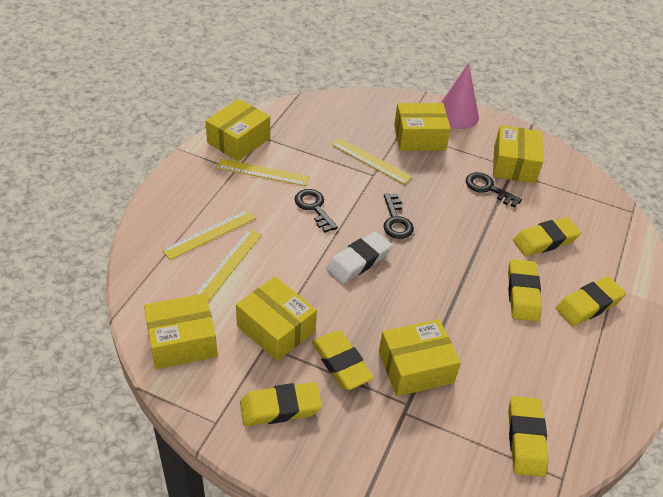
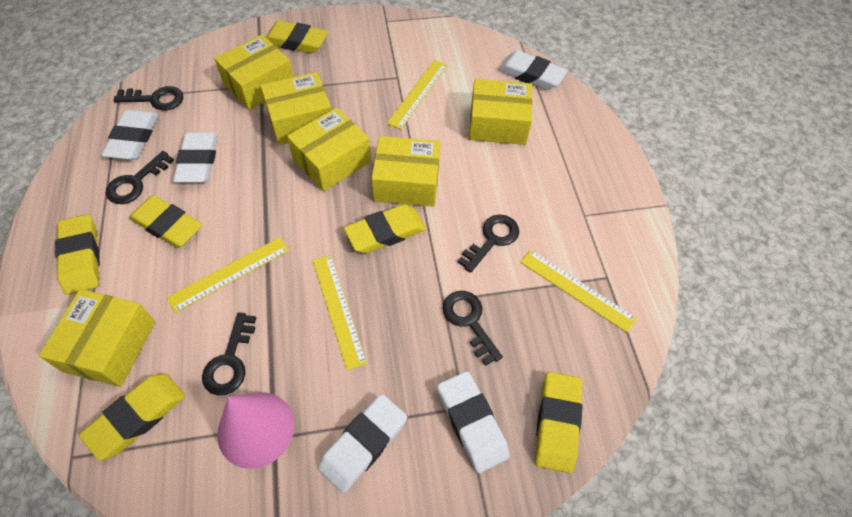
black key: 3 -> 5
white eraser: 1 -> 5

